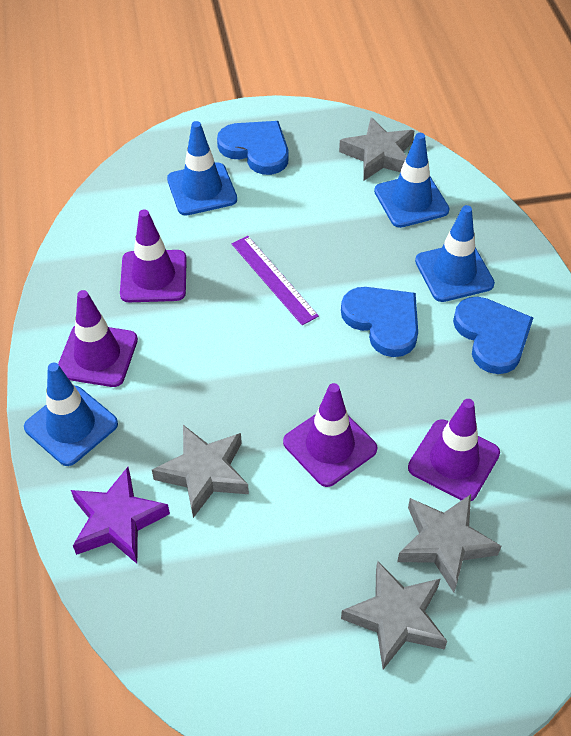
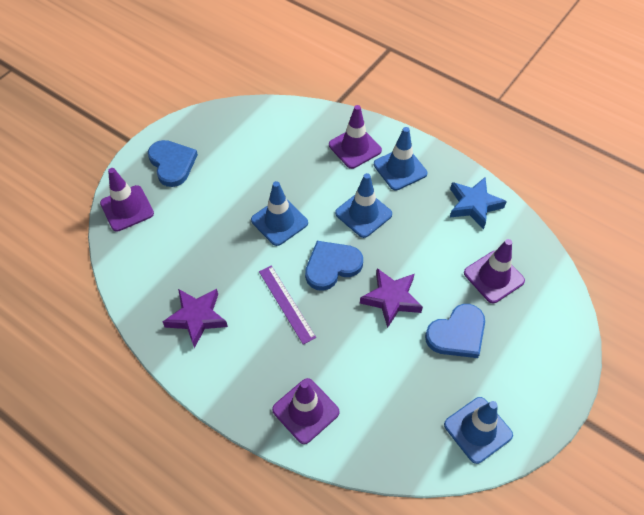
blue star: 0 -> 1
grey star: 4 -> 0
purple star: 1 -> 2

